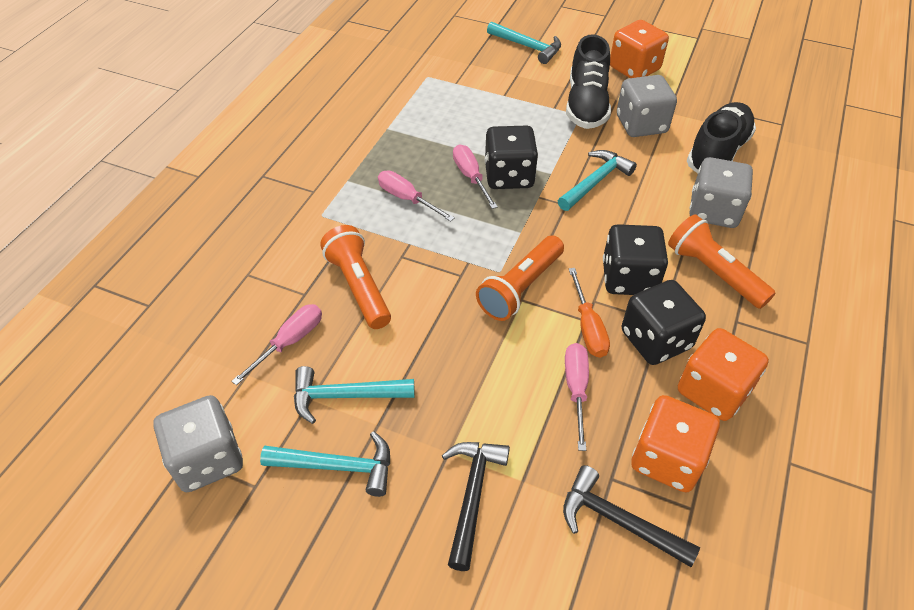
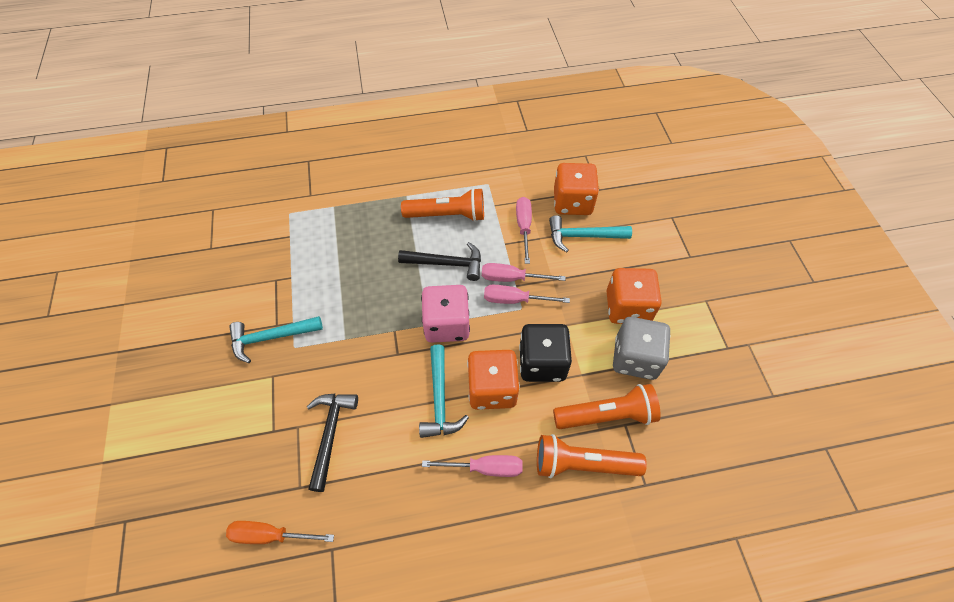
black dice: 3 -> 1
black shoe: 2 -> 0
grey dice: 3 -> 1
pink dice: 0 -> 1
turquoise hammer: 4 -> 3

